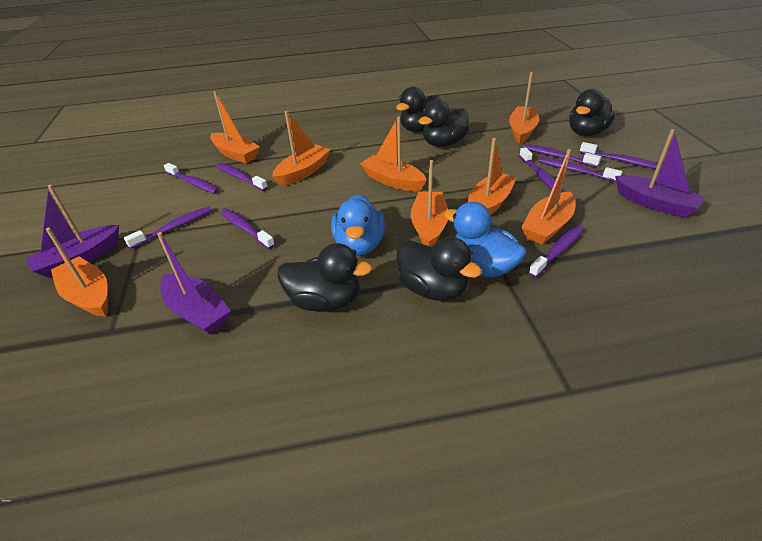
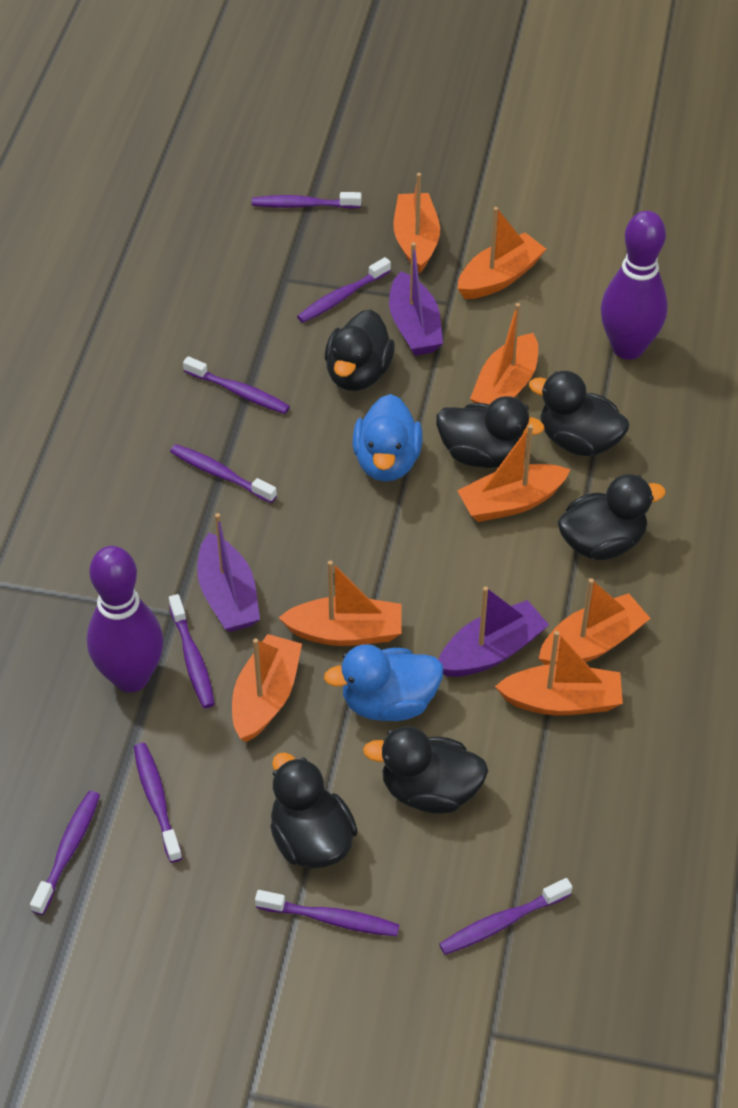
black duck: 5 -> 6
purple bowling pin: 0 -> 2

